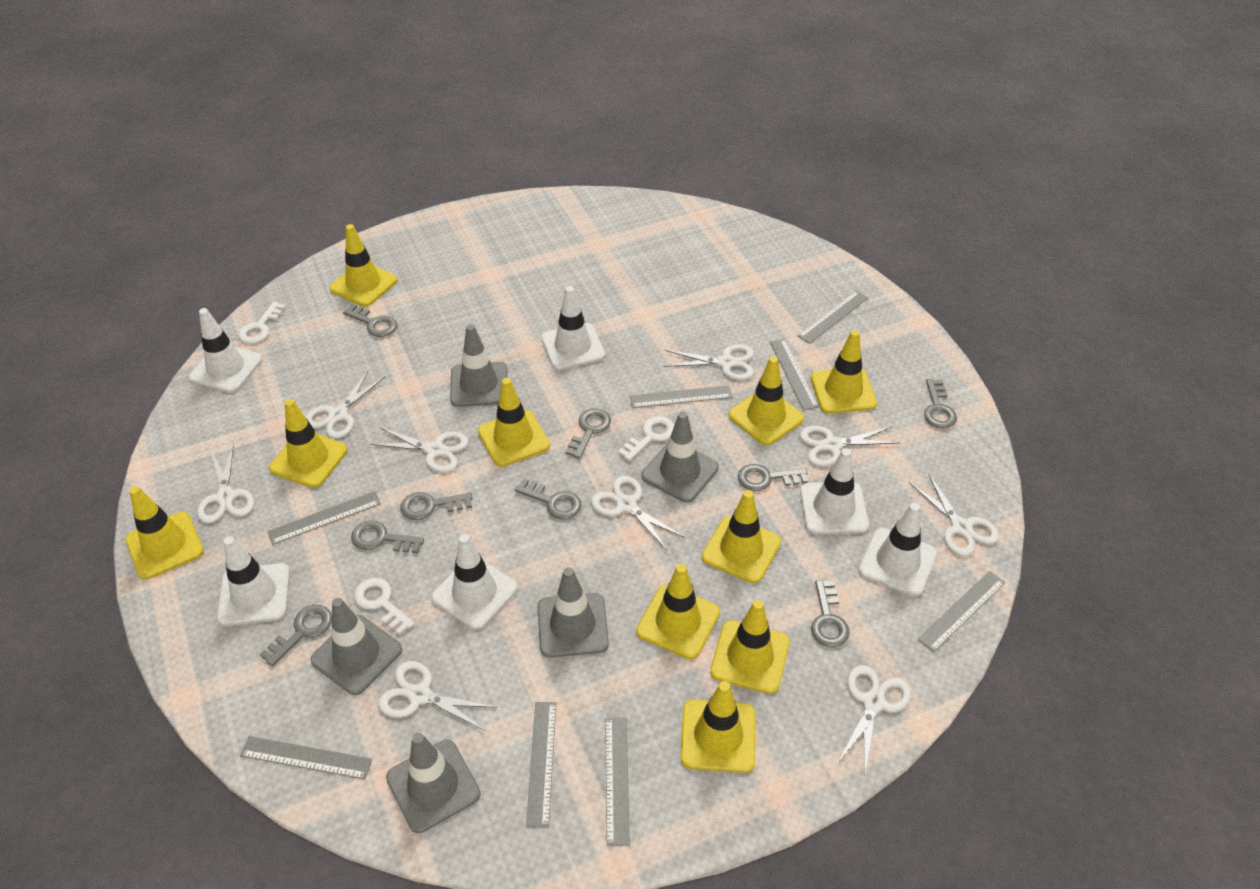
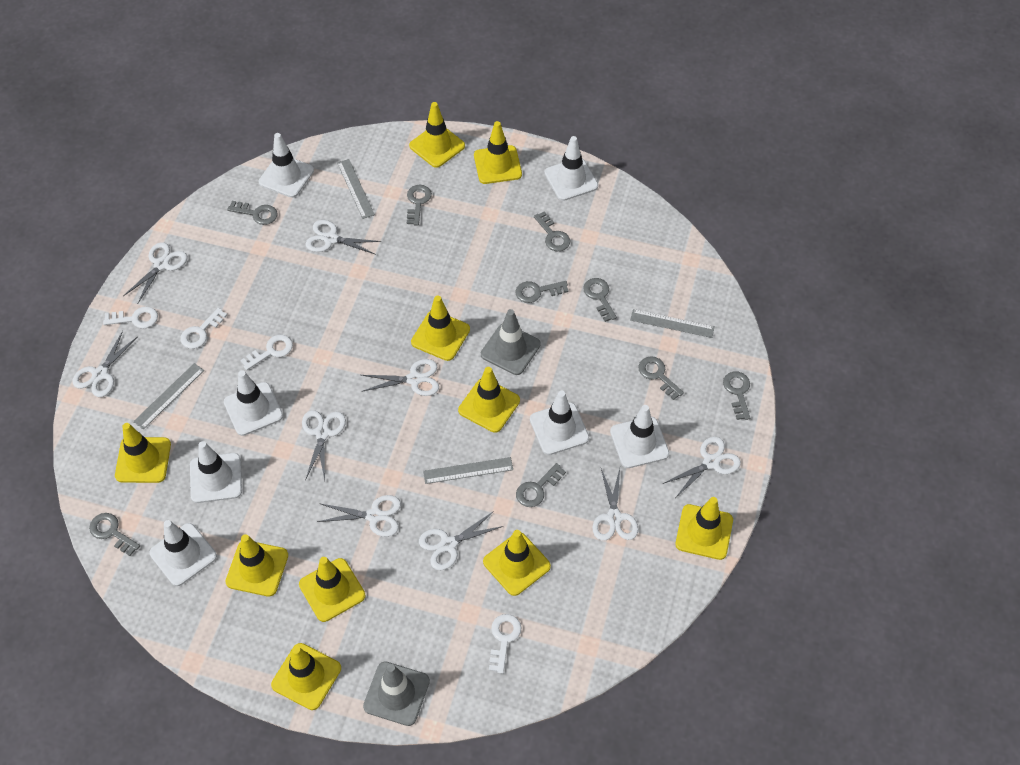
grey ruler: 8 -> 4
grey traffic cone: 5 -> 2
white key: 3 -> 4
white traffic cone: 6 -> 7

